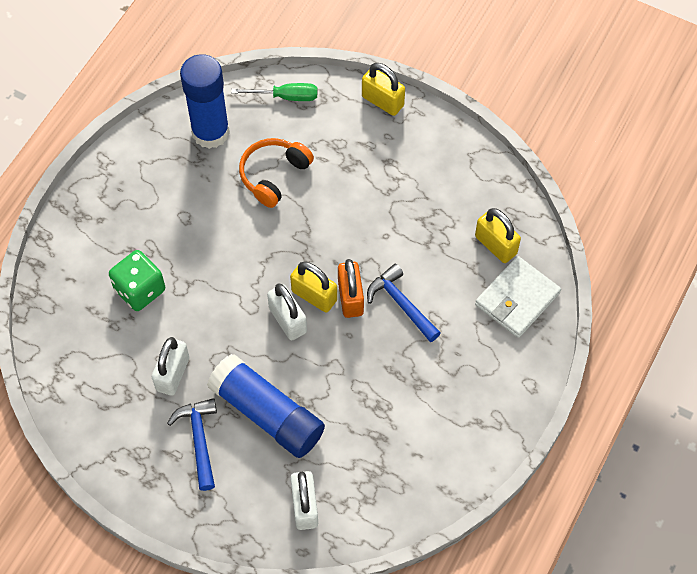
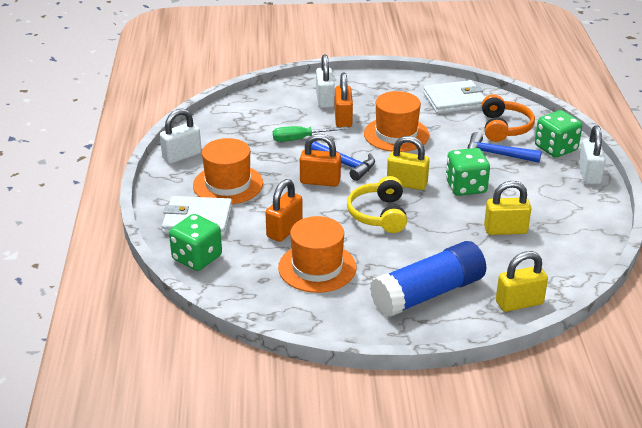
blue glue stick: 2 -> 1
green dice: 1 -> 3
orange hat: 0 -> 3
orange padlock: 1 -> 3
white wallet: 1 -> 2
yellow headphones: 0 -> 1

